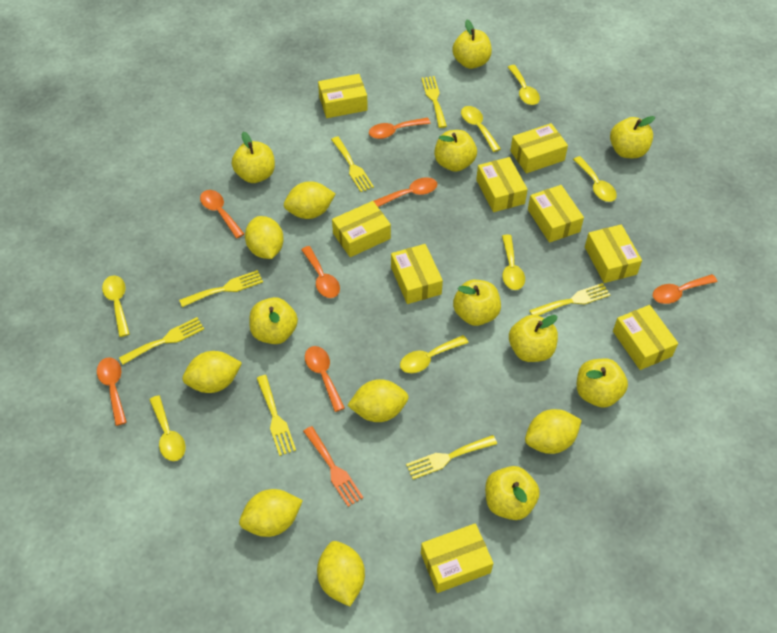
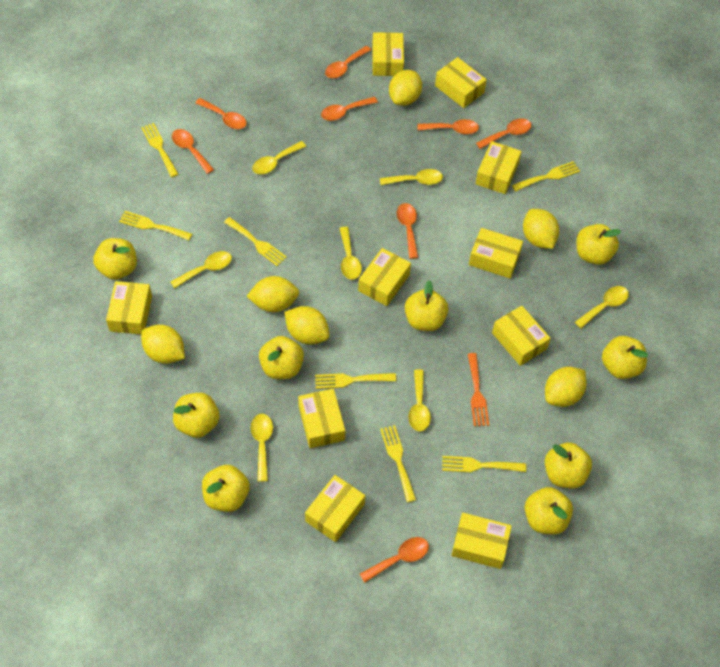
orange spoon: 7 -> 8
yellow box: 9 -> 10
yellow lemon: 7 -> 6

